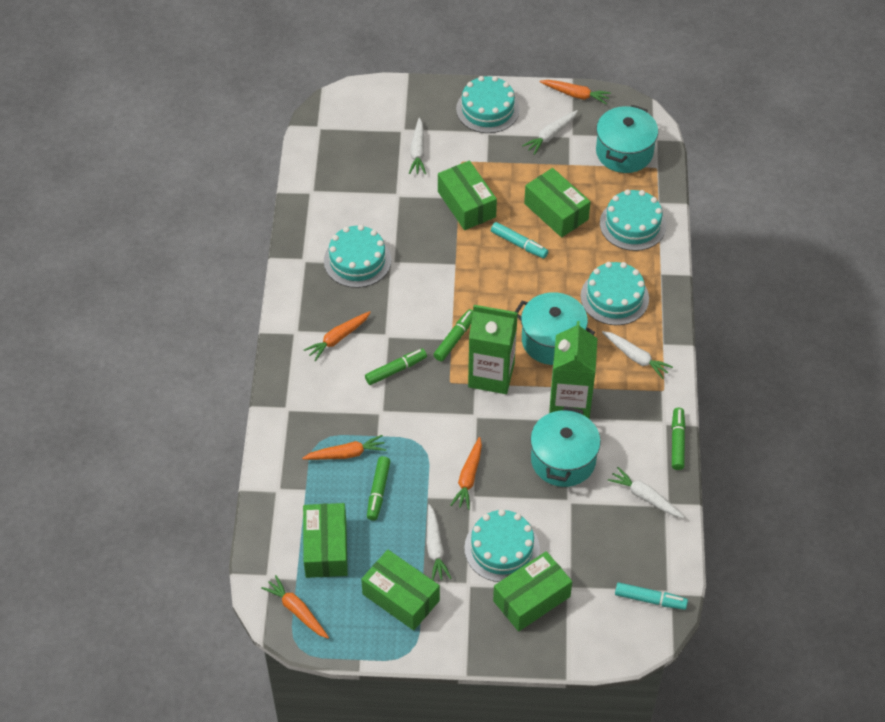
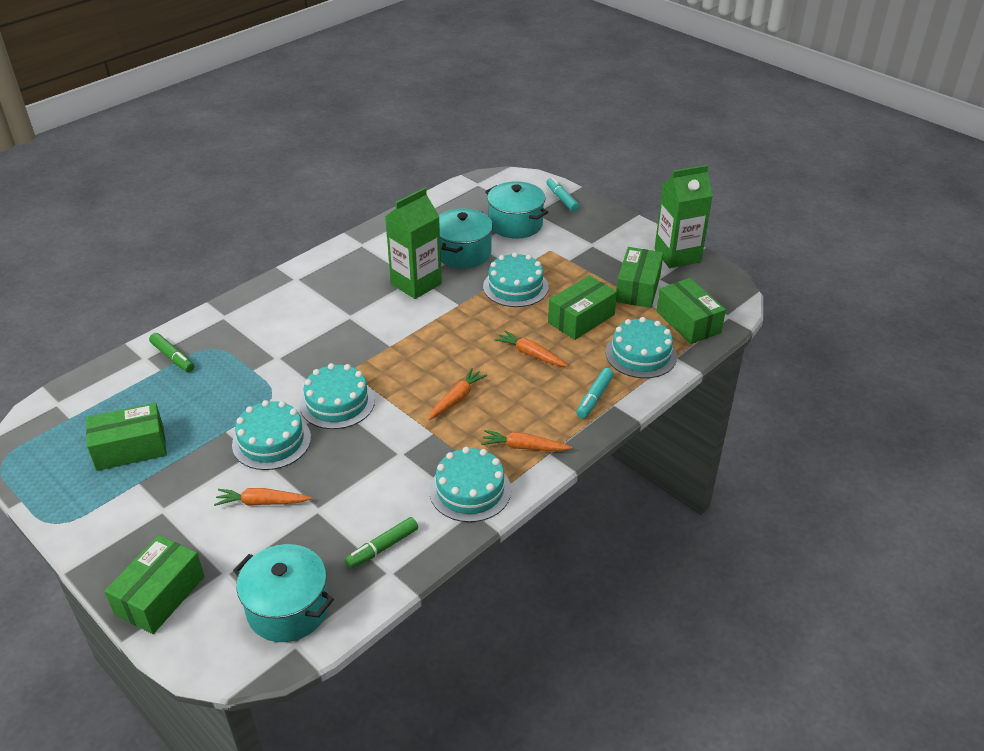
green marker: 4 -> 2
orange carrot: 5 -> 4
white carrot: 5 -> 0

